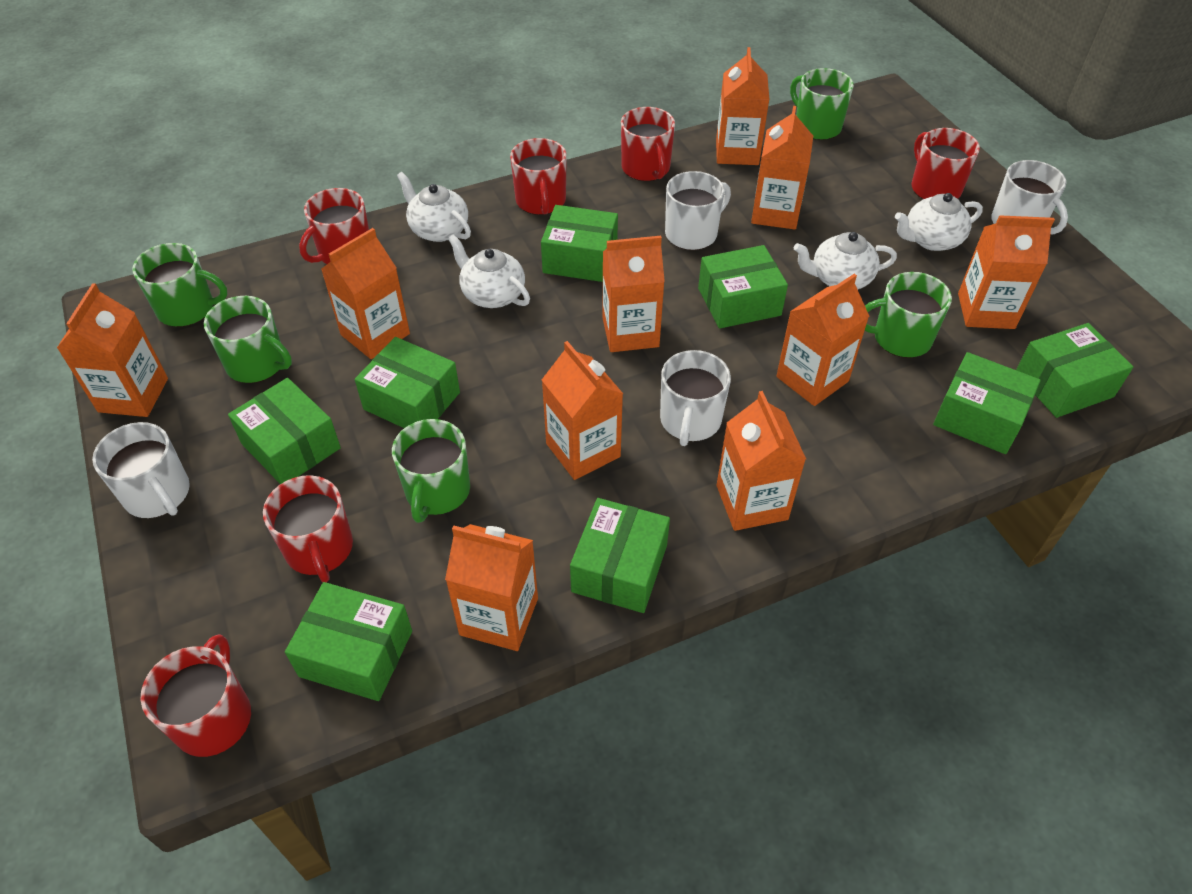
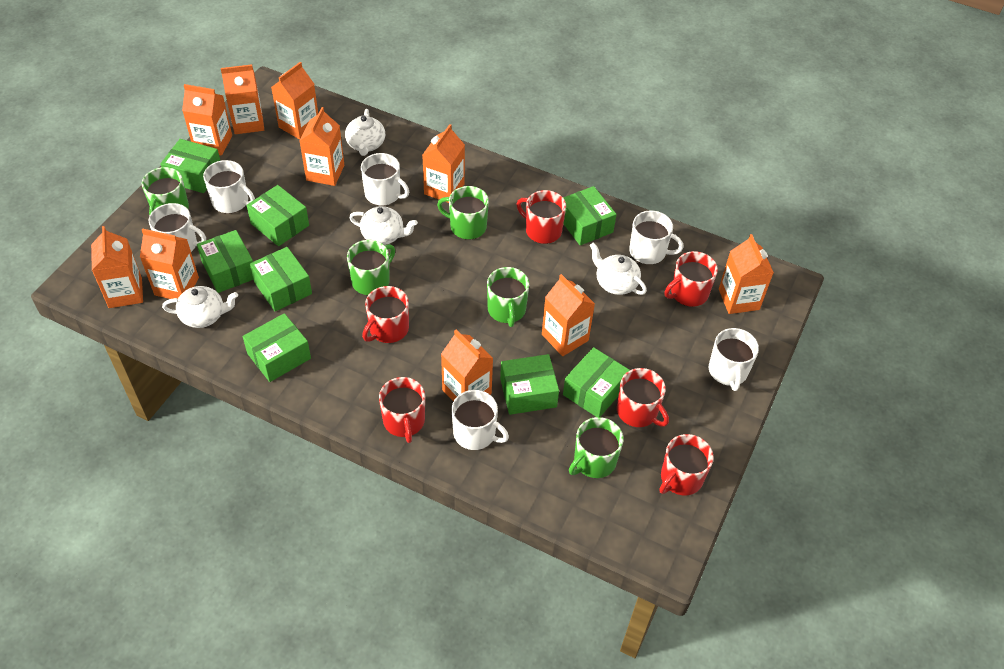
white mug: 4 -> 6

